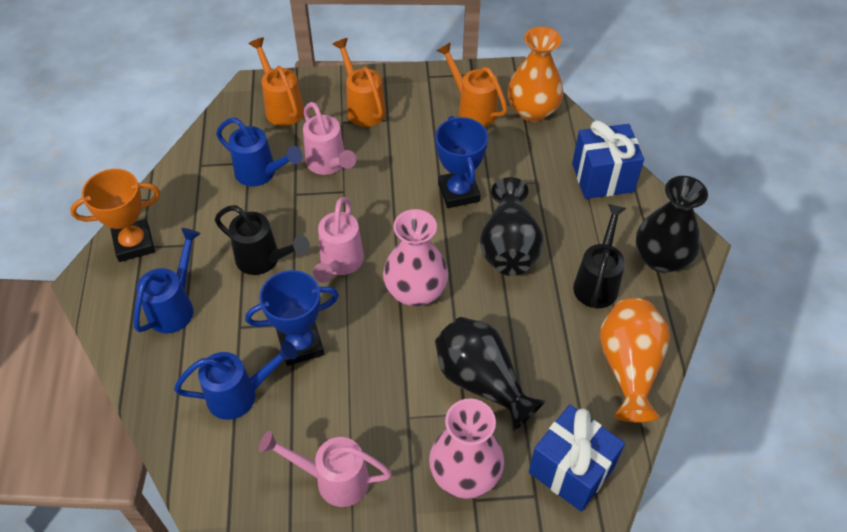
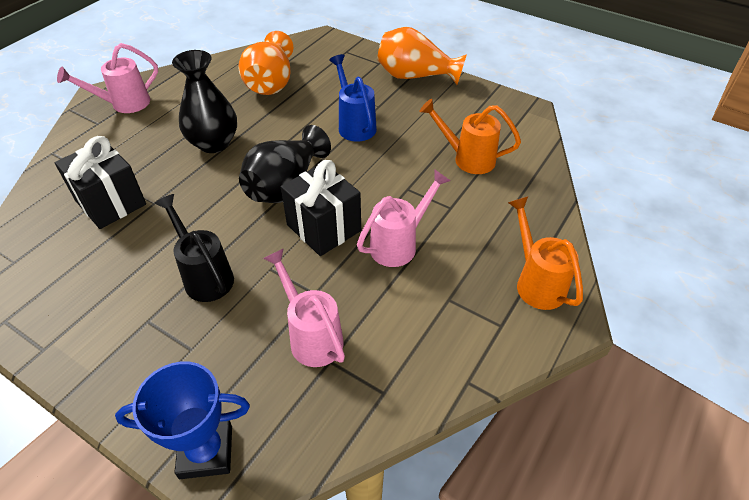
black gift: 0 -> 2
black vase: 3 -> 2
black watering can: 2 -> 1
blue gift: 2 -> 0
blue trophy: 2 -> 1
blue watering can: 3 -> 1
orange trophy: 1 -> 0
orange watering can: 3 -> 2
pink vase: 2 -> 0

